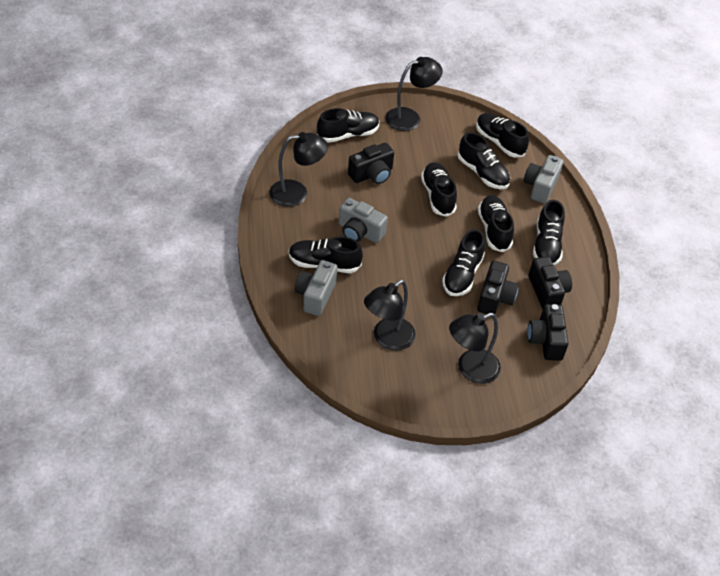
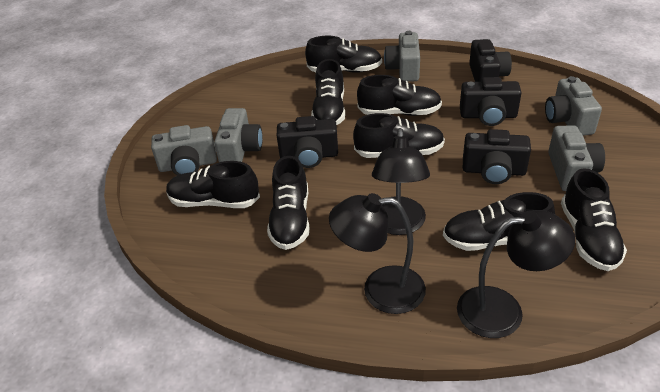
black lamp: 4 -> 3
grey camera: 3 -> 5

